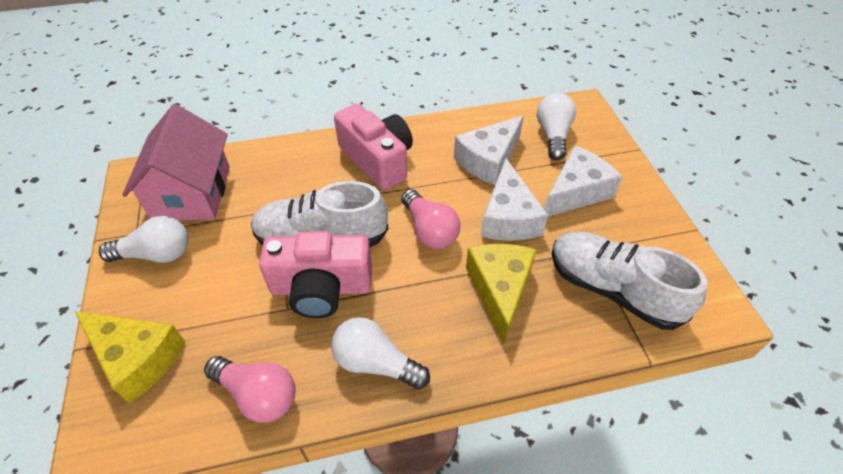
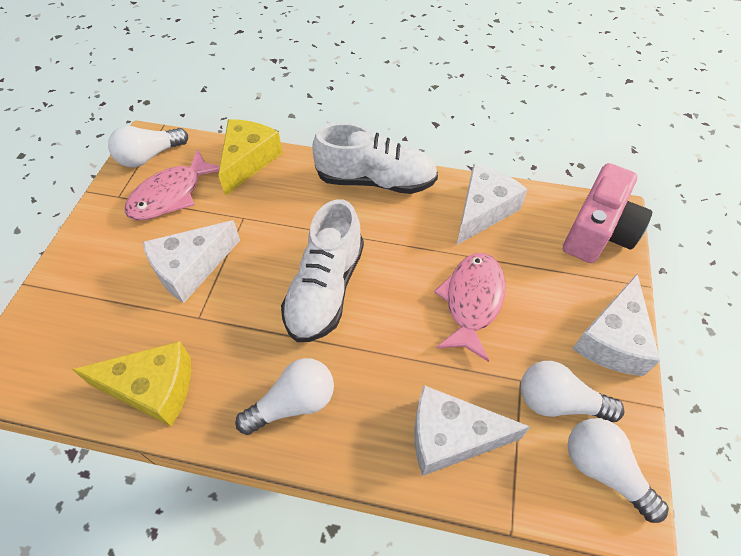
pink camera: 2 -> 1
pink fish: 0 -> 2
pink house: 1 -> 0
pink light bulb: 2 -> 0
white cheese: 3 -> 4
white light bulb: 3 -> 4

